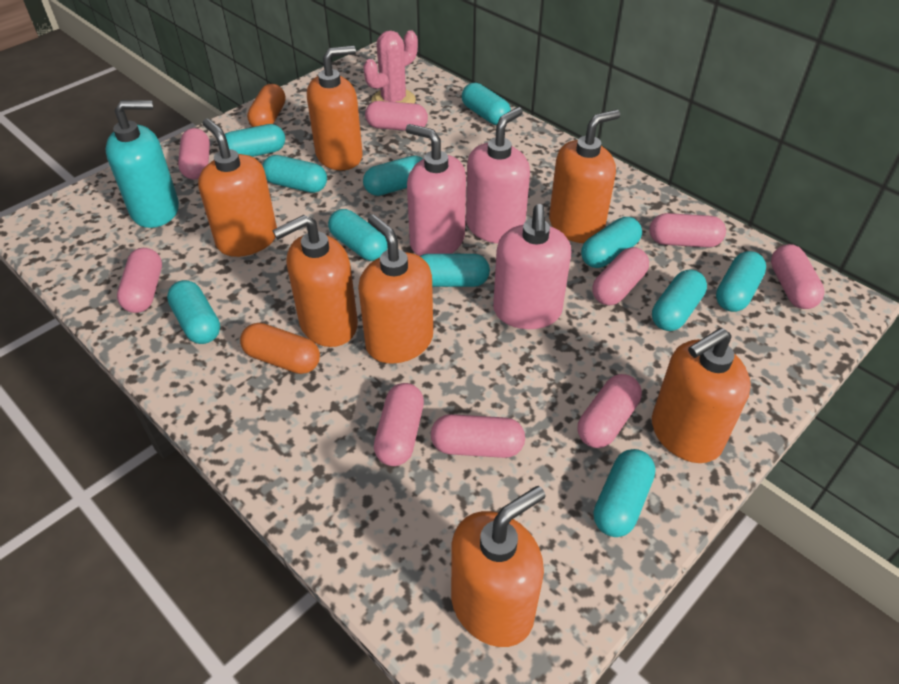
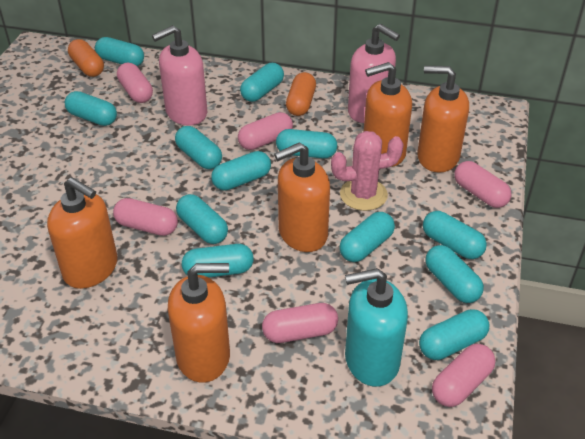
orange soap dispenser: 7 -> 5
pink capsule: 9 -> 6
pink soap dispenser: 3 -> 2
turquoise capsule: 11 -> 12

